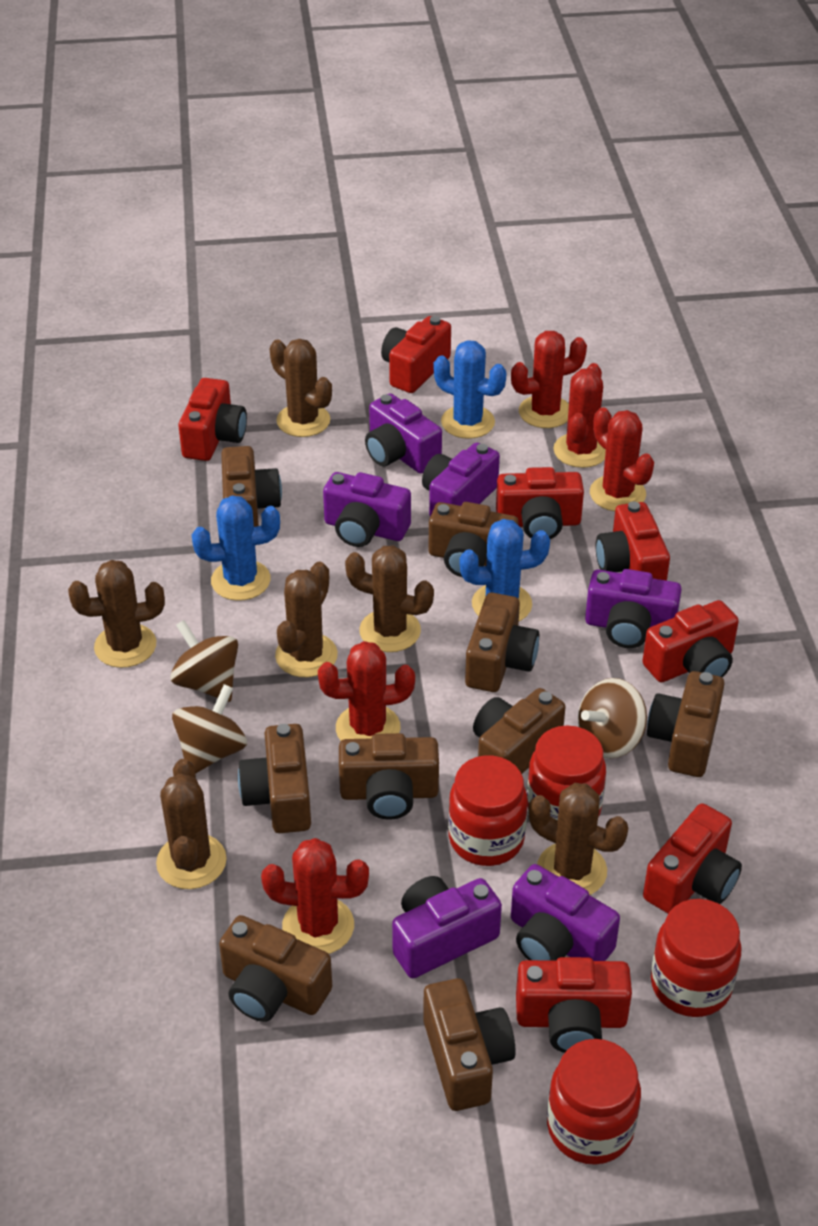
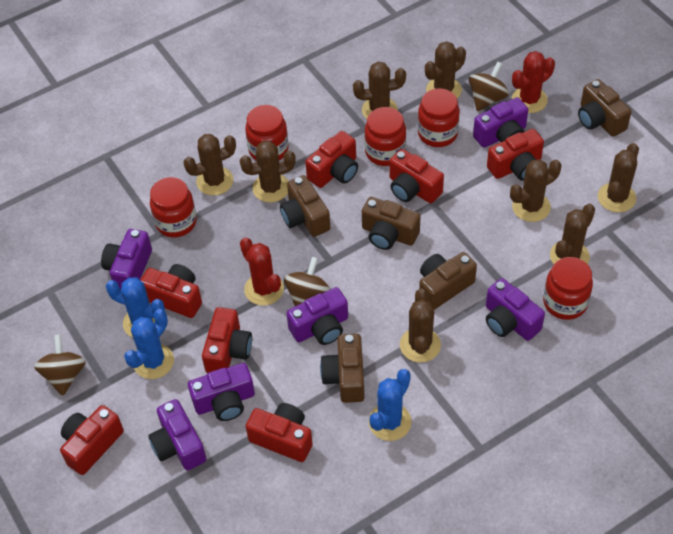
brown cactus: 6 -> 8
brown camera: 9 -> 5
red cactus: 5 -> 2
red jar: 4 -> 5

